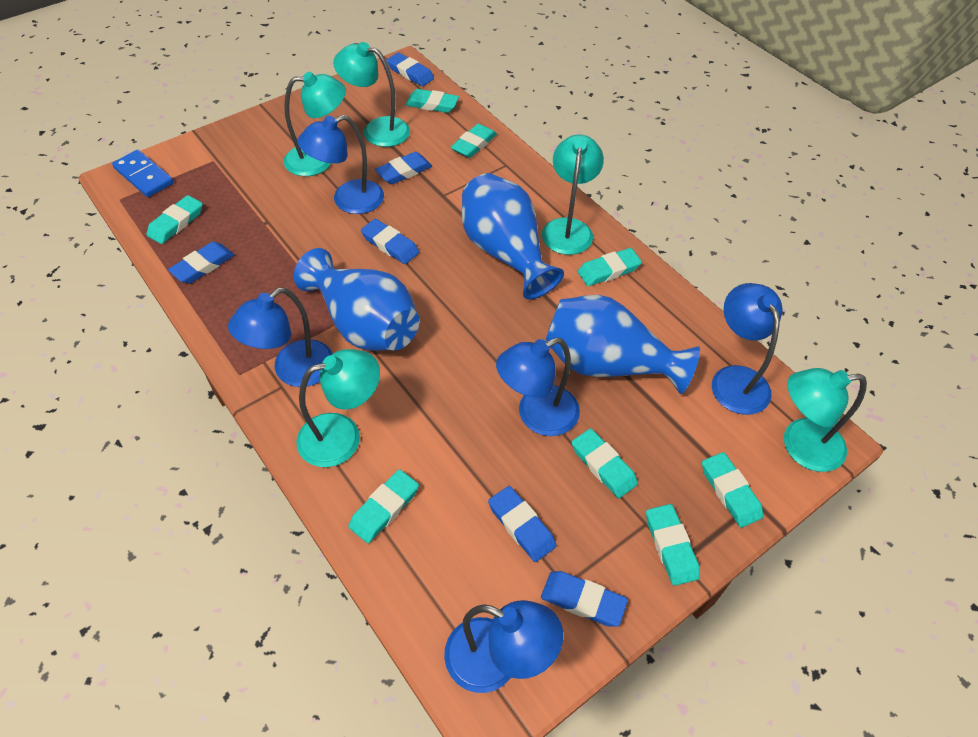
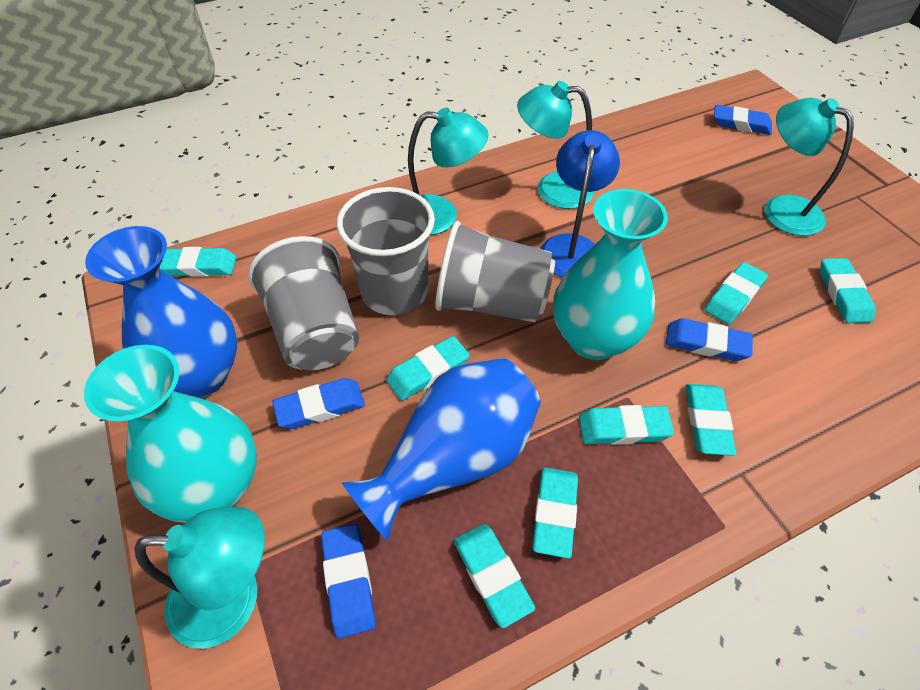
blue domino: 1 -> 0
blue eraser: 6 -> 4
blue lamp: 5 -> 1
blue vase: 3 -> 2
grey cup: 0 -> 3
turquoise lamp: 5 -> 4
turquoise vase: 0 -> 2

